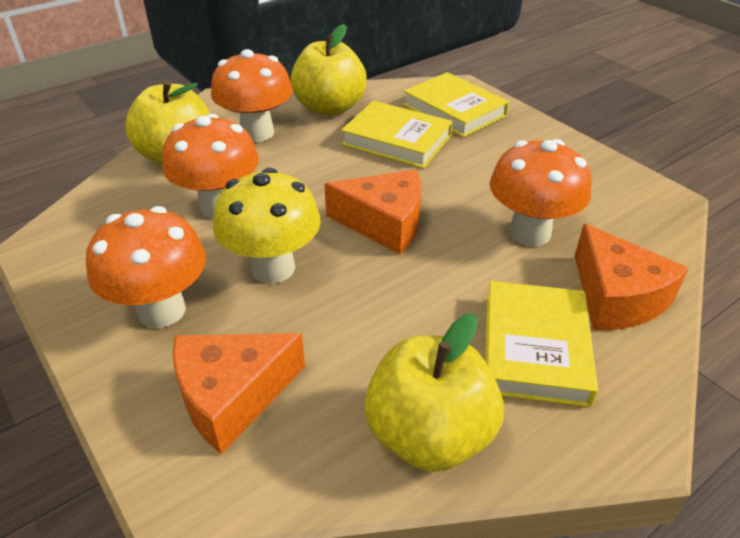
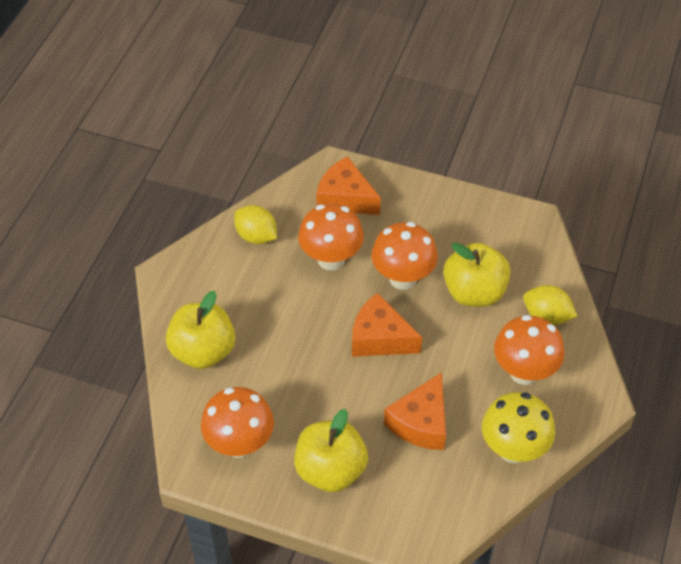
yellow book: 3 -> 0
yellow lemon: 0 -> 2

